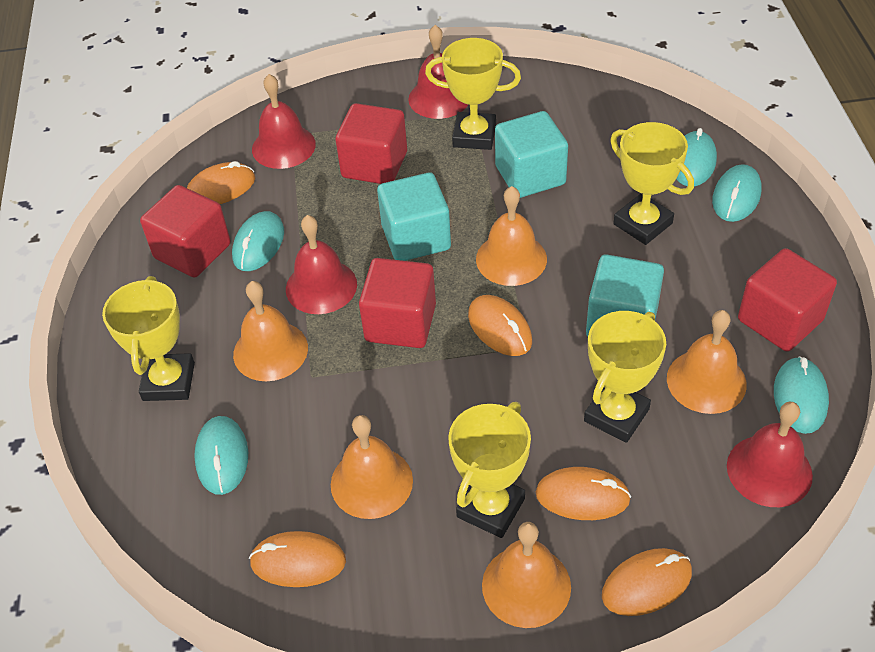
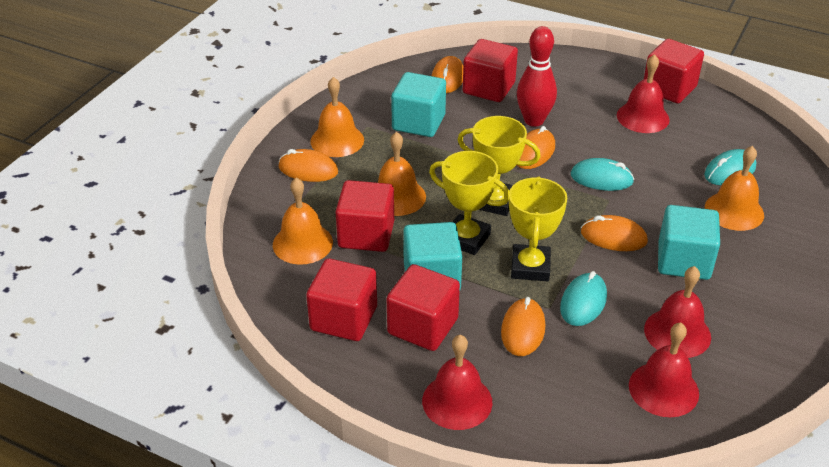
orange bell: 5 -> 4
red bowling pin: 0 -> 1
red cube: 4 -> 5
turquoise mouse: 5 -> 3
yellow trophy: 5 -> 3

